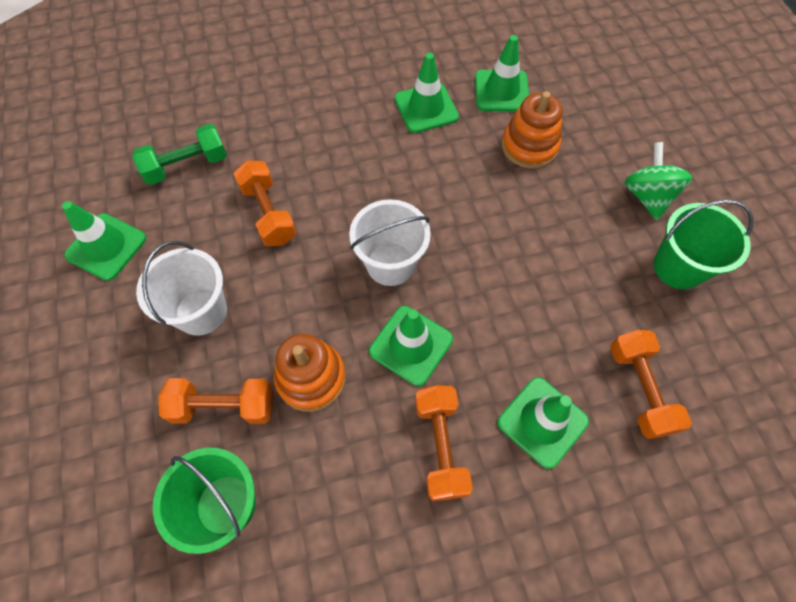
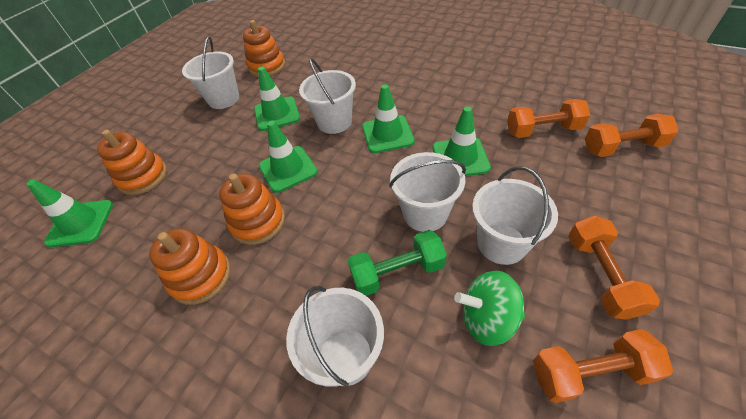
green bucket: 2 -> 0
orange stacking toy: 2 -> 4
white bucket: 2 -> 5

